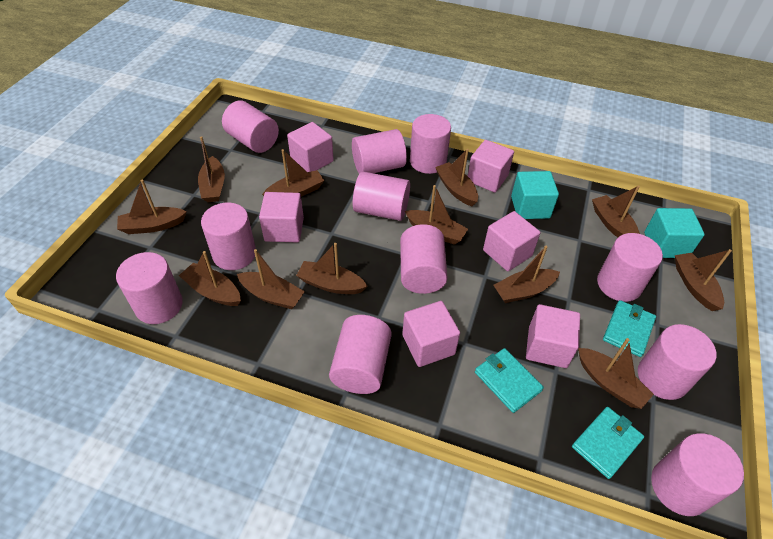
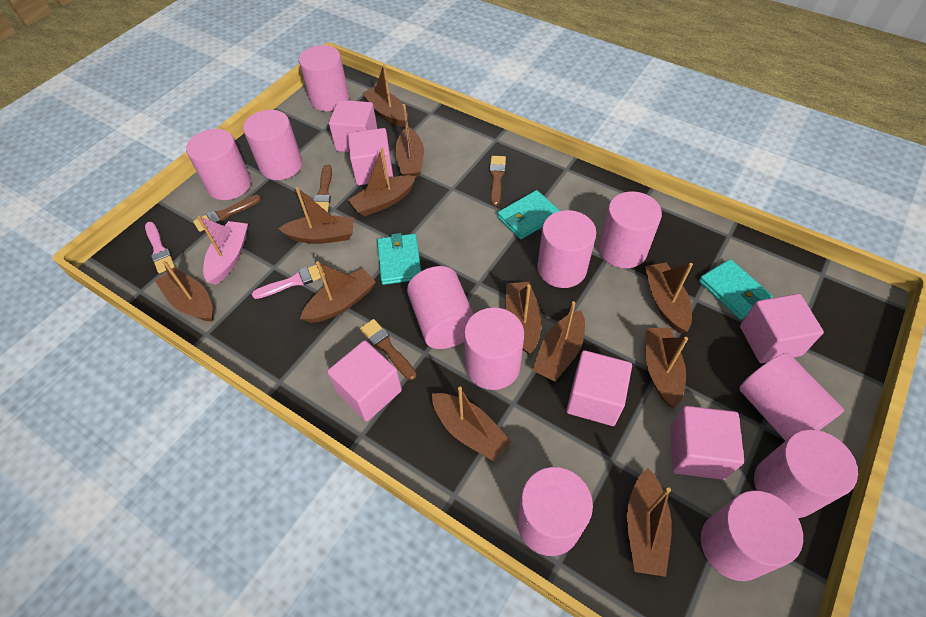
brown brush: 0 -> 4
pink boat: 0 -> 1
pink brush: 0 -> 2
turquoise cube: 2 -> 0

